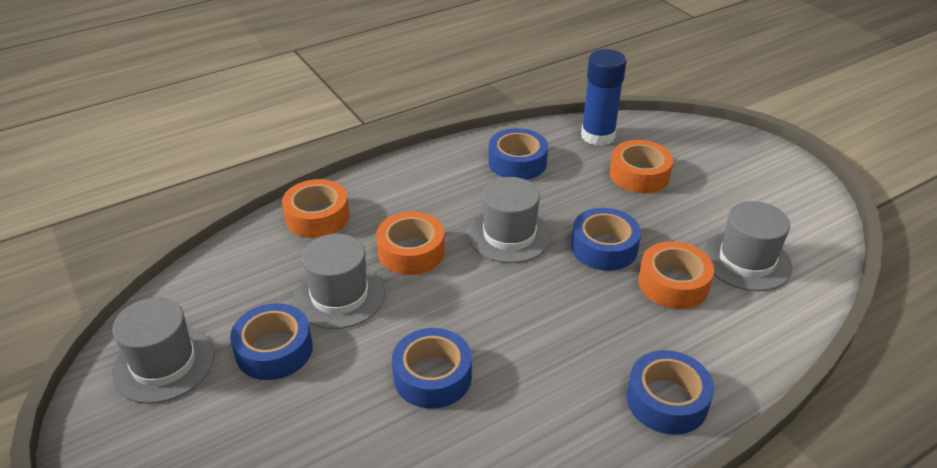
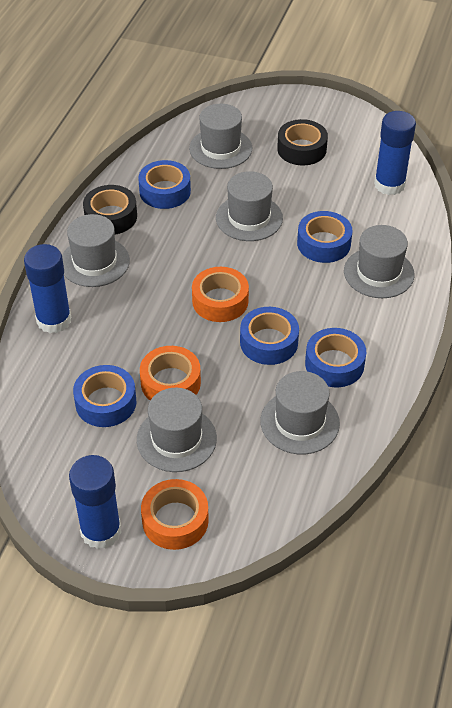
black tape: 0 -> 2
blue glue stick: 1 -> 3
grey hat: 4 -> 6
orange tape: 4 -> 3

